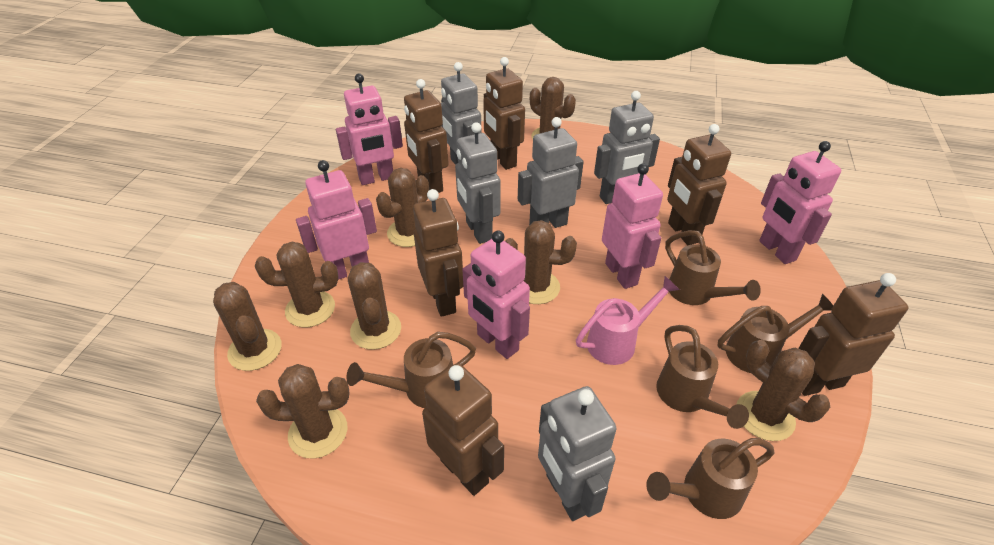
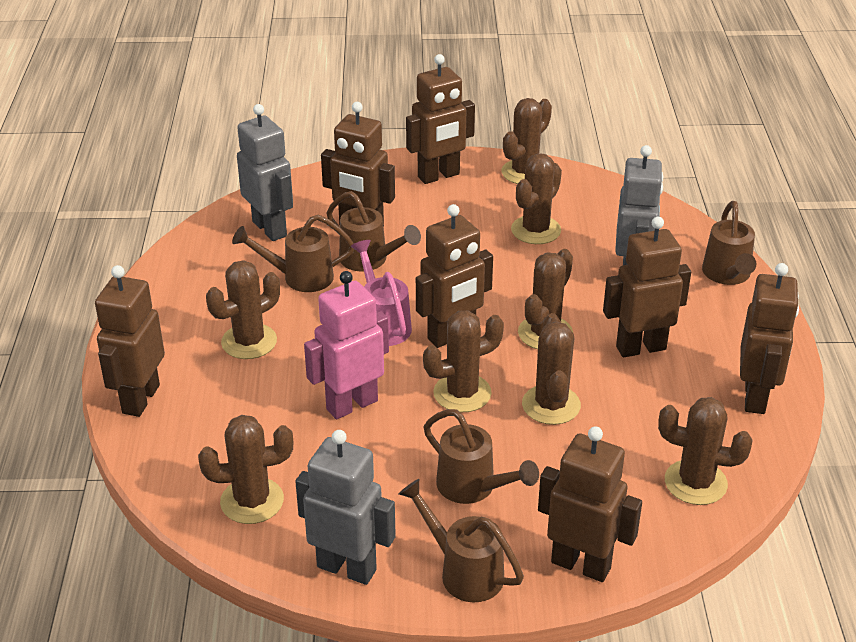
brown robot: 6 -> 7
grey robot: 5 -> 3
pink robot: 5 -> 1

